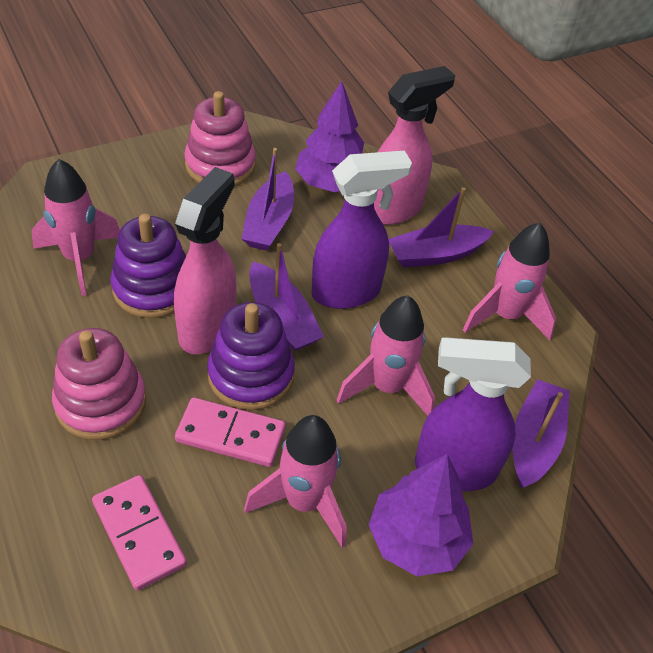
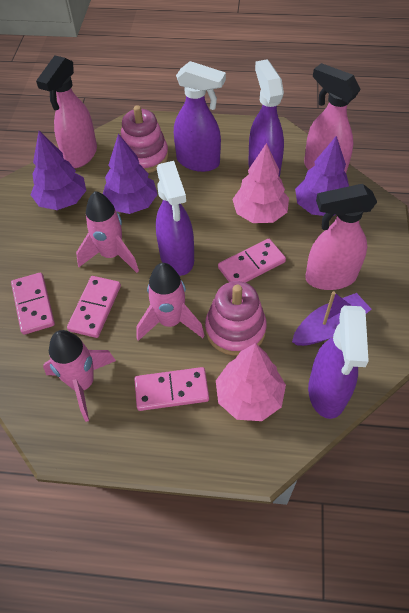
pink domino: 2 -> 4
pink rocket: 4 -> 3
pink spray bottle: 2 -> 3
pink tree: 0 -> 2
purple boat: 4 -> 1
purple spray bottle: 2 -> 4
purple stacking toy: 2 -> 0
purple tree: 2 -> 3

